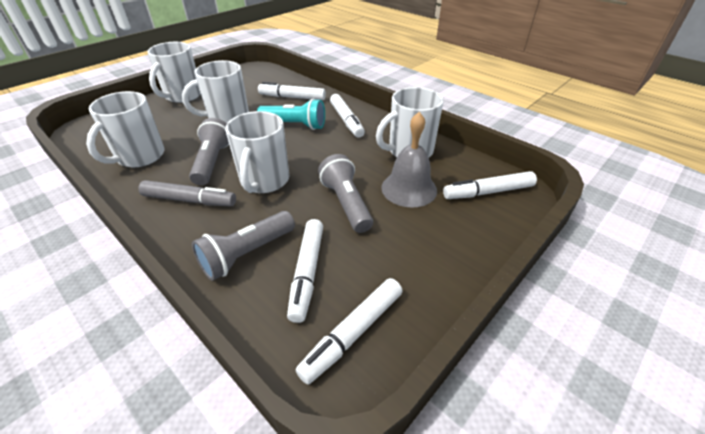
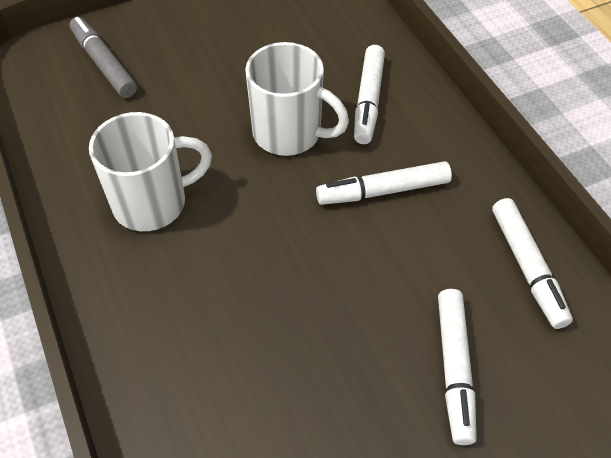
grey bell: 1 -> 0
grey flashlight: 3 -> 0
turquoise flashlight: 1 -> 0
white marker: 5 -> 4
white mug: 5 -> 2

